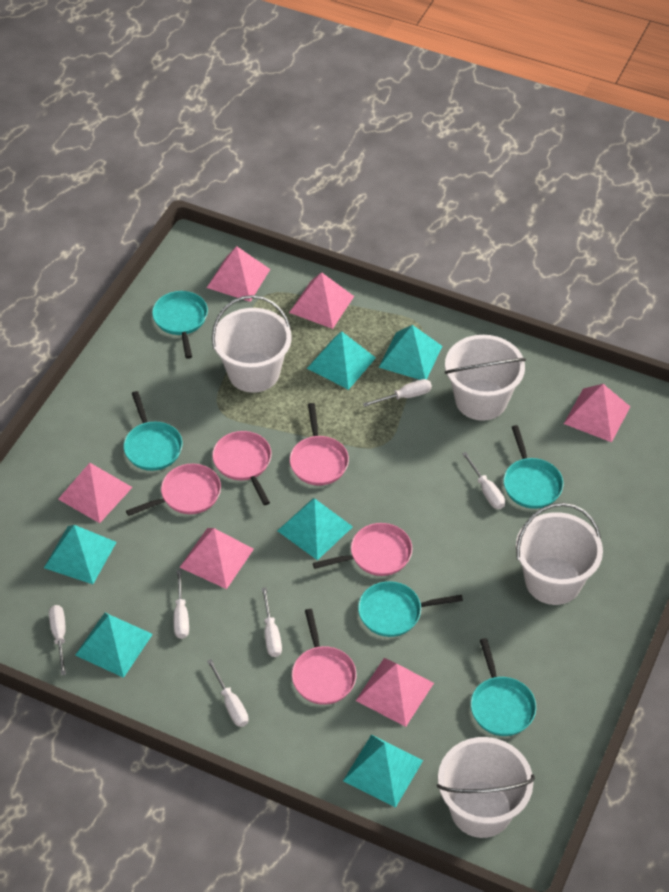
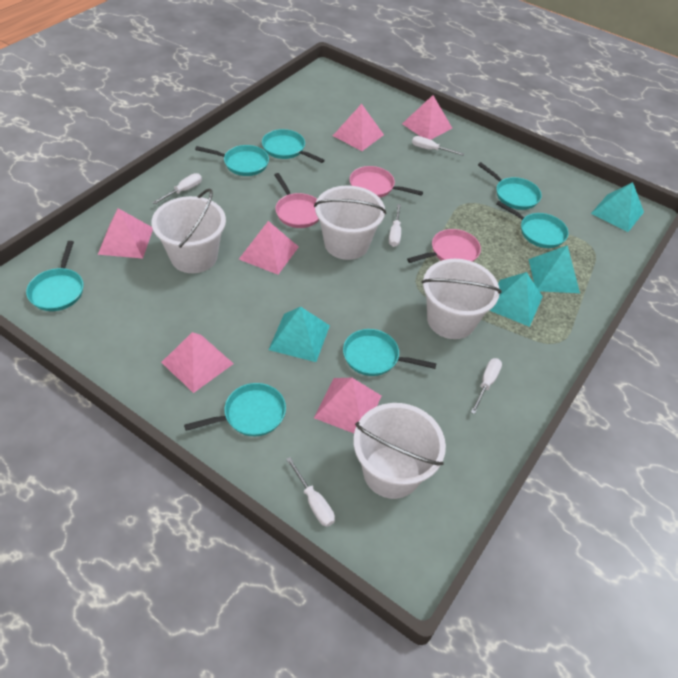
pink pan: 5 -> 3
turquoise pan: 5 -> 7
turquoise pyramid: 6 -> 4
white screwdriver: 6 -> 5

